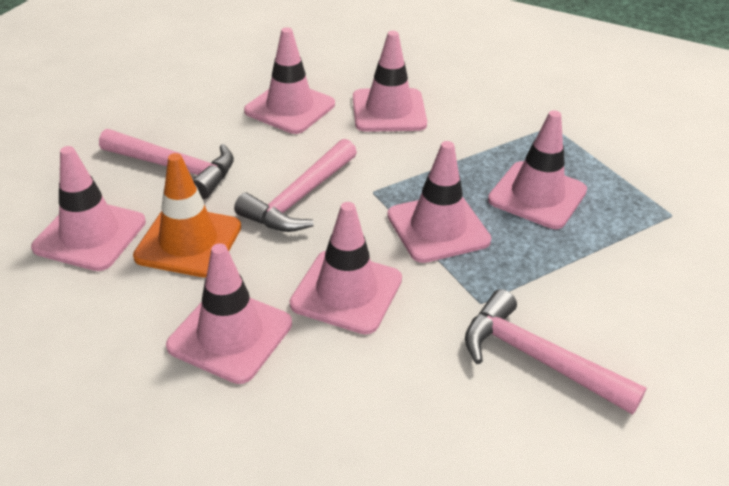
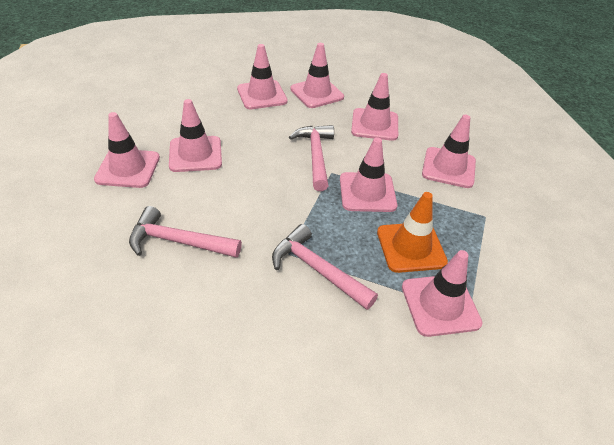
pink traffic cone: 7 -> 8

